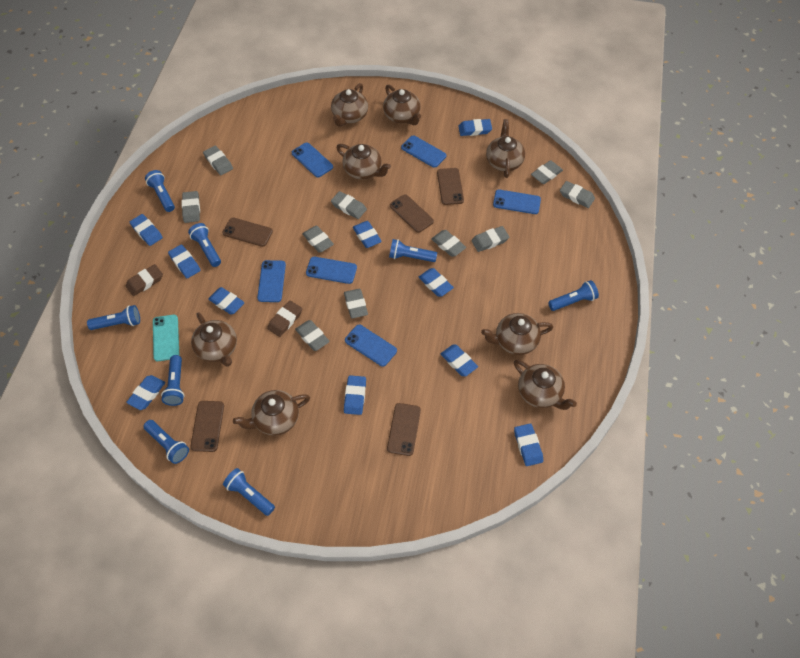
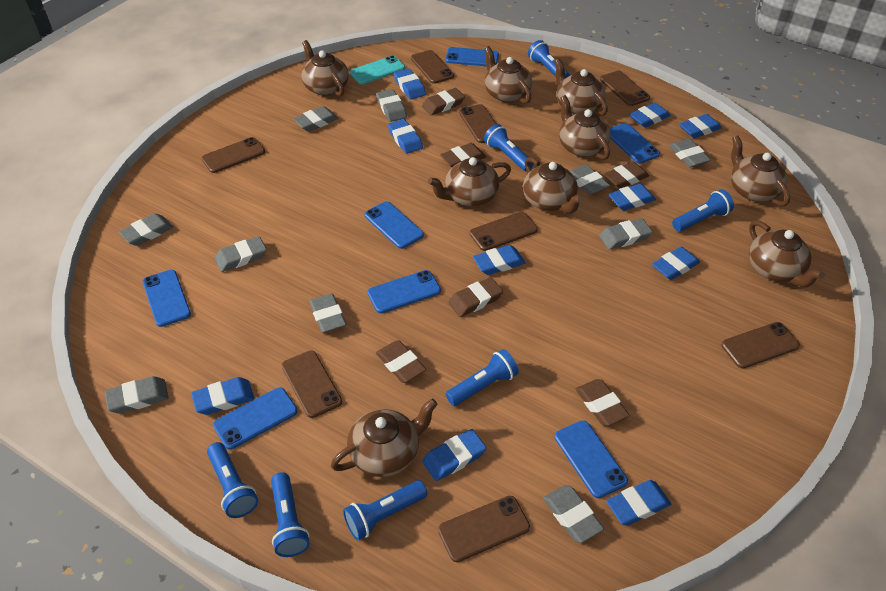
blue flashlight: 8 -> 7
blue phone: 6 -> 7
brown eraser: 2 -> 6
brown phone: 5 -> 8
brown teapot: 8 -> 9

